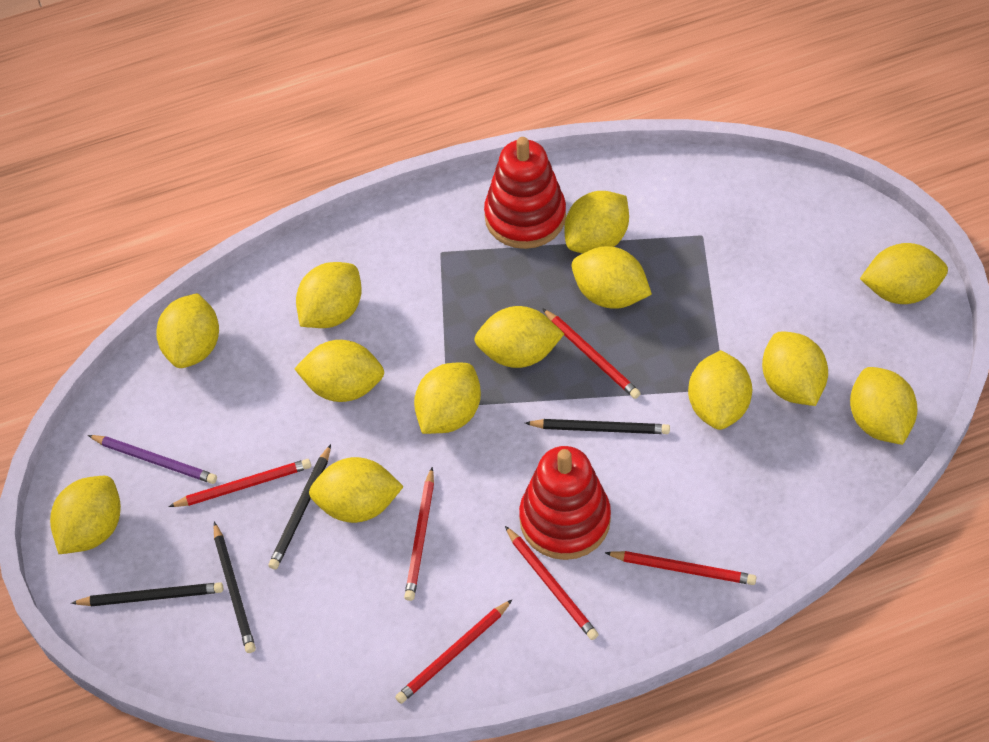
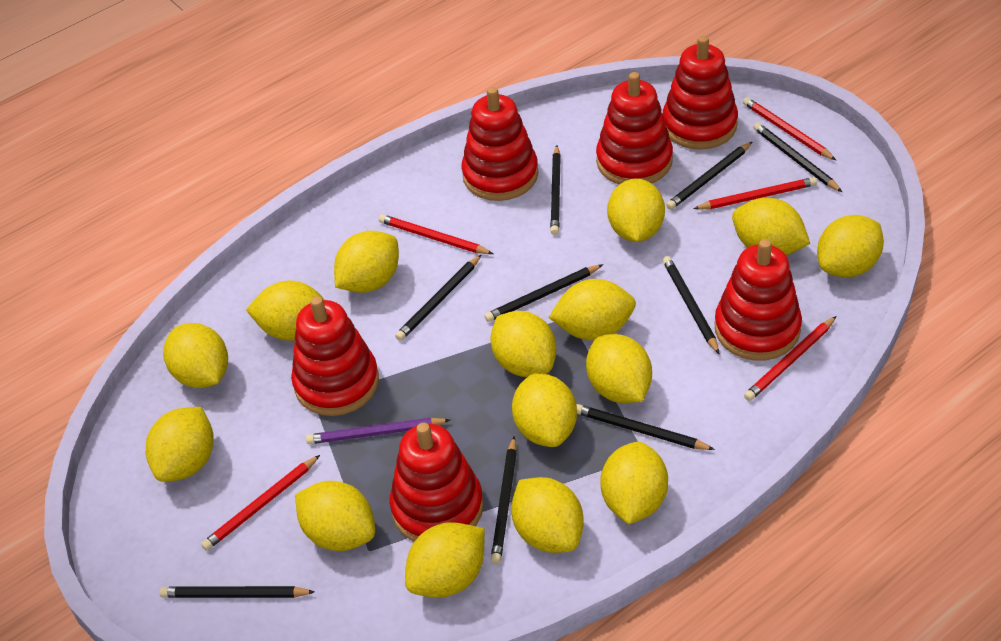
black pencil: 4 -> 9
red pencil: 6 -> 5
red stacking toy: 2 -> 6
yellow lemon: 13 -> 15

